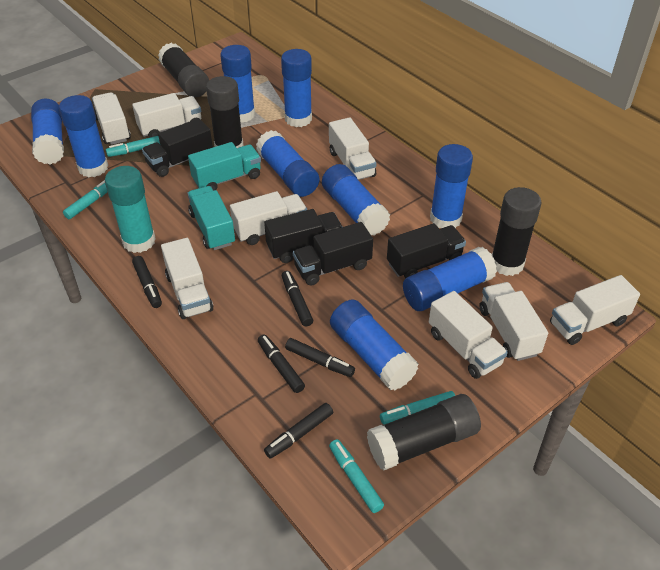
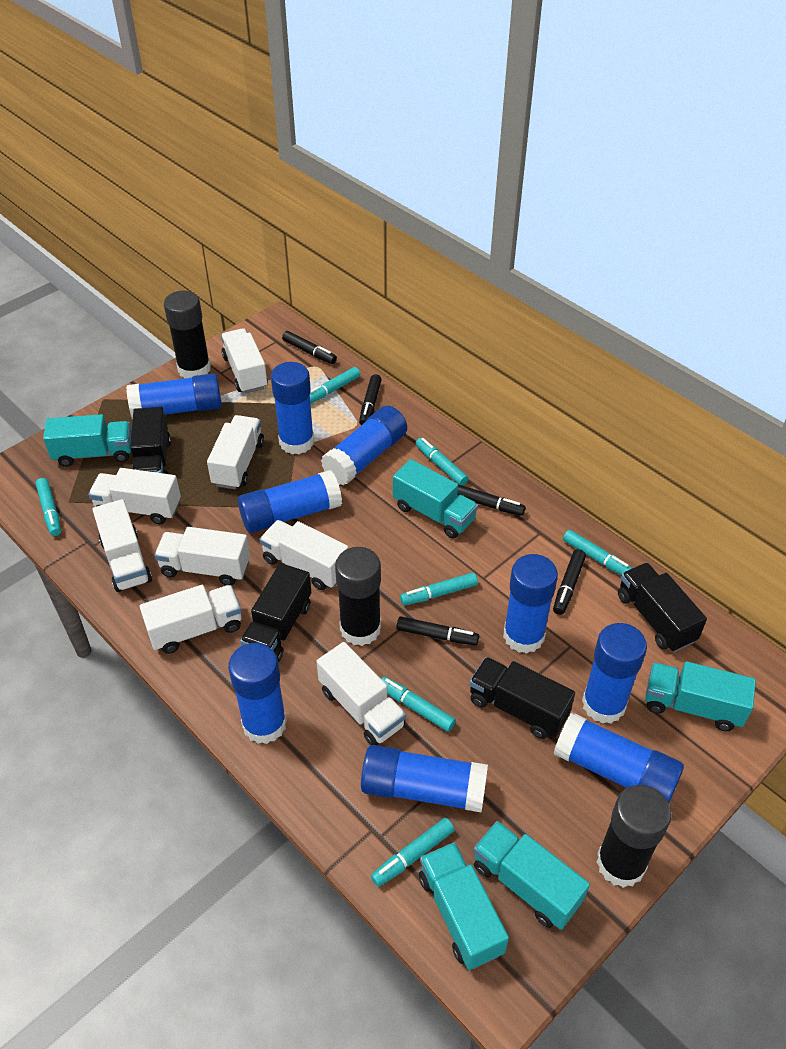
black glue stick: 4 -> 3
turquoise glue stick: 1 -> 0
turquoise marker: 4 -> 7
turquoise truck: 2 -> 5

